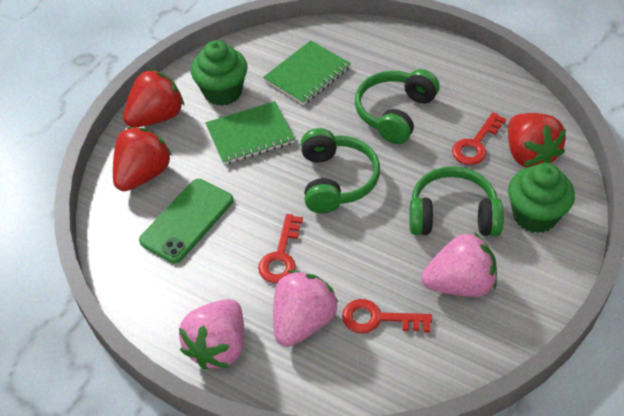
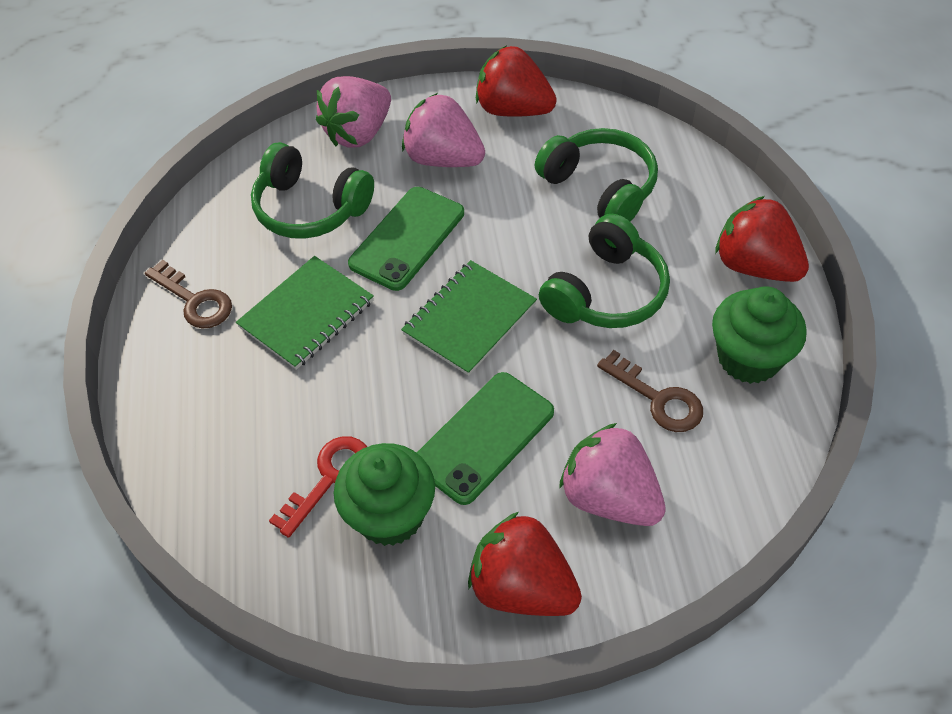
brown key: 0 -> 2
green phone: 1 -> 2
red key: 3 -> 1

